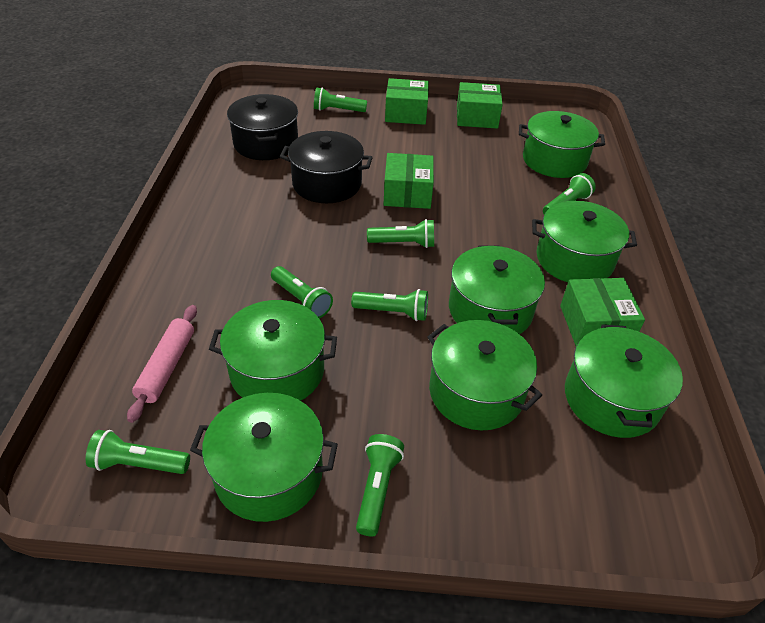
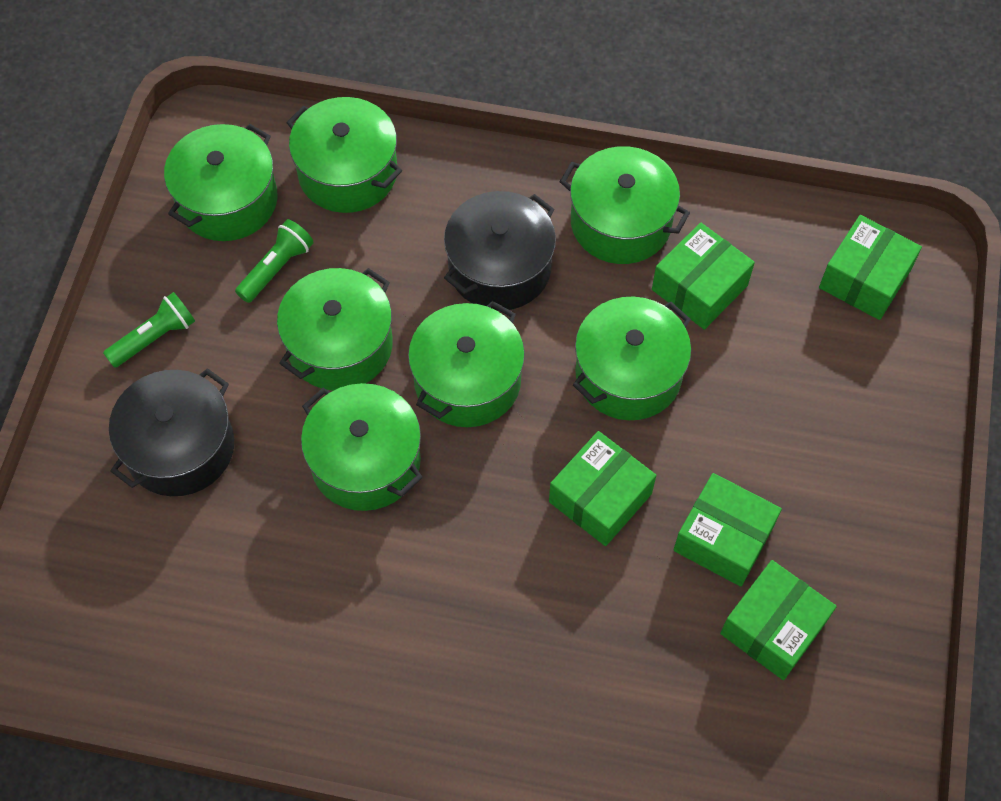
green box: 4 -> 5
green flashlight: 7 -> 2
pink rolling pin: 1 -> 0

